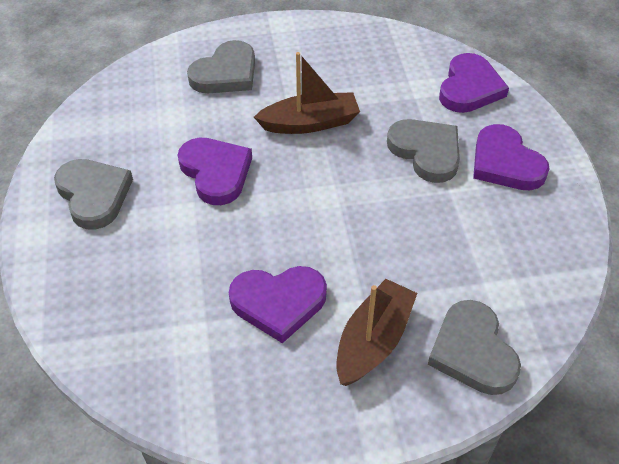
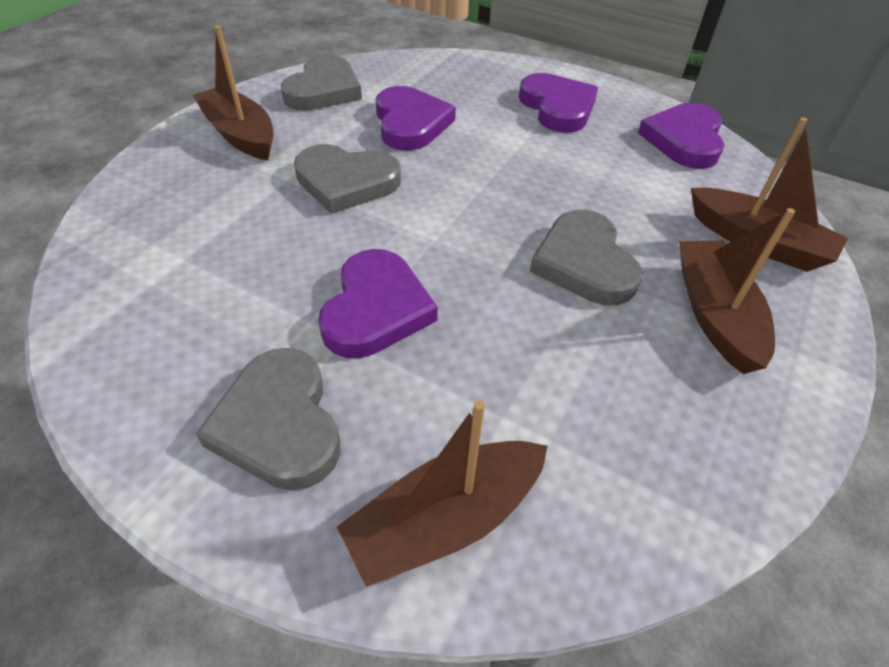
brown boat: 2 -> 4

